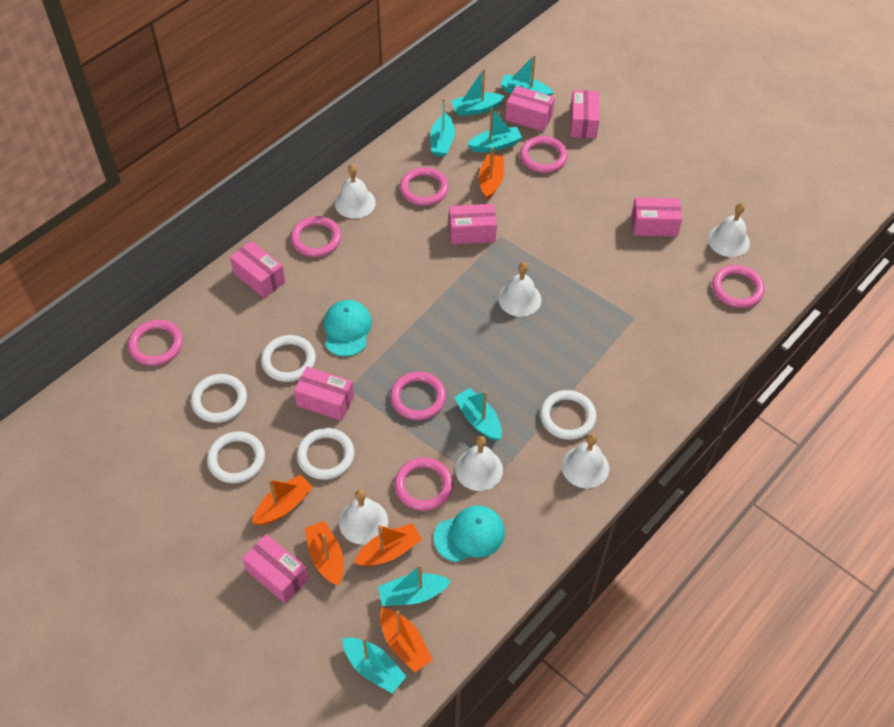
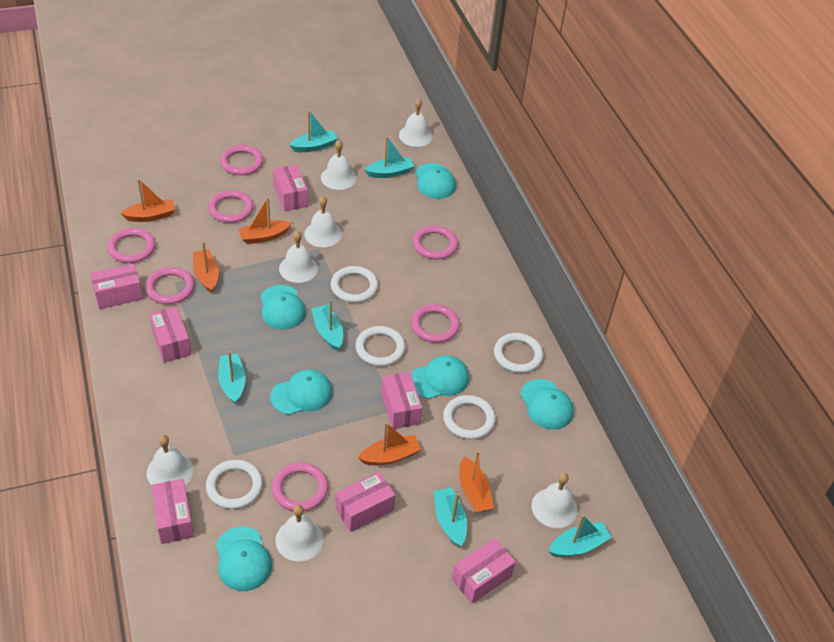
turquoise boat: 7 -> 6
turquoise cap: 2 -> 6
white bell: 6 -> 7

